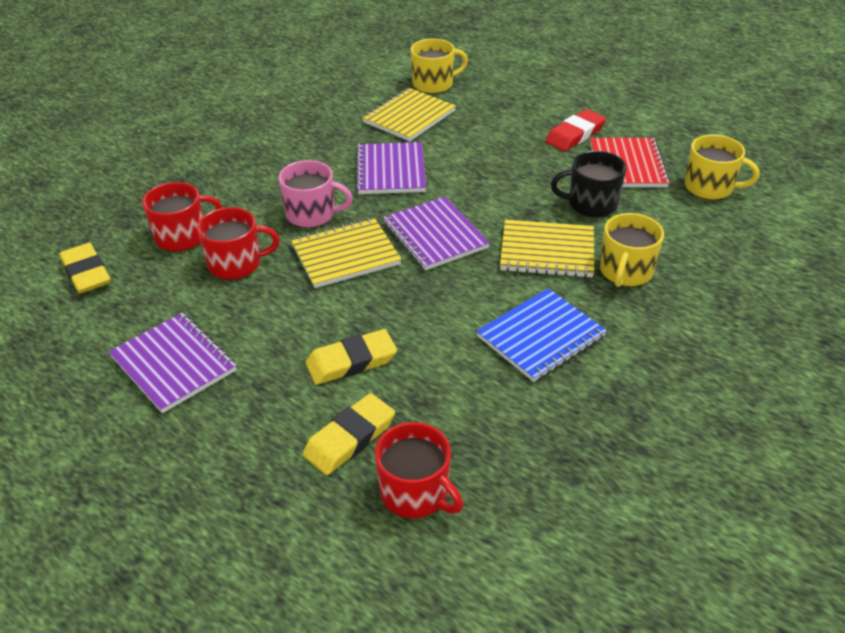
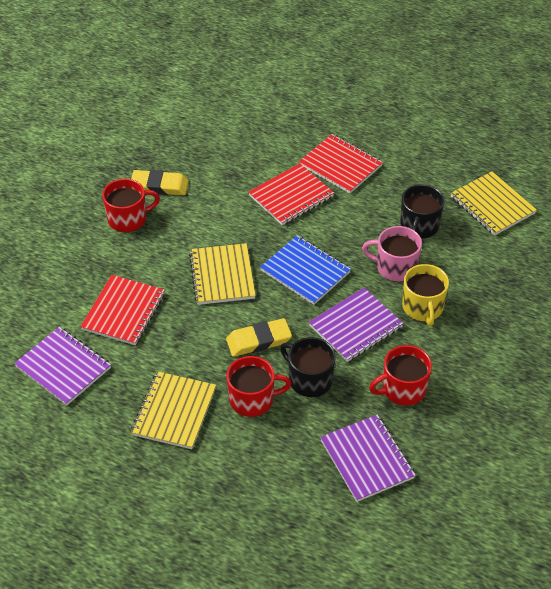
black mug: 1 -> 2
red eraser: 1 -> 0
red notebook: 1 -> 3
yellow eraser: 3 -> 2
yellow mug: 3 -> 1

